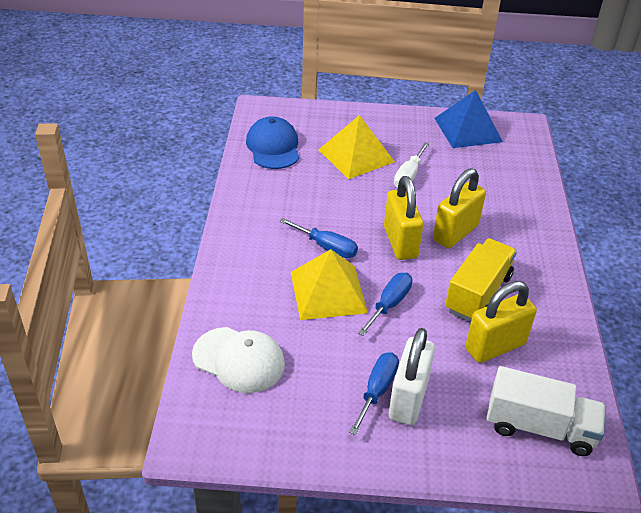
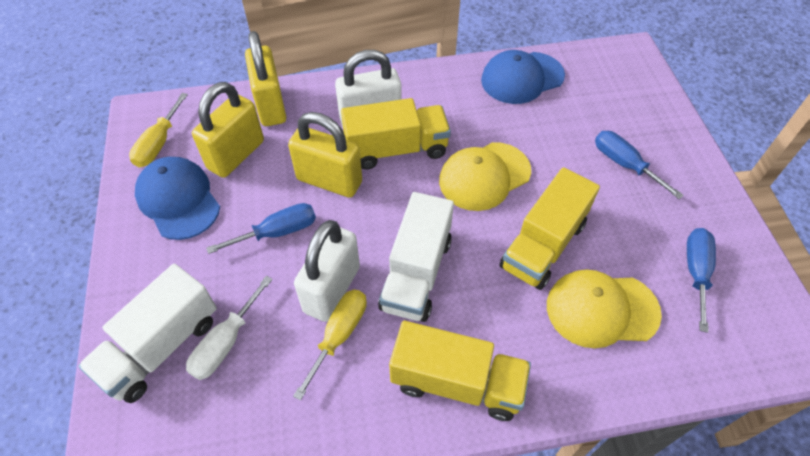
blue cap: 1 -> 2
blue pyramid: 1 -> 0
white cap: 1 -> 0
white padlock: 1 -> 2
white truck: 1 -> 2
yellow cap: 0 -> 2
yellow pyramid: 2 -> 0
yellow screwdriver: 0 -> 2
yellow truck: 1 -> 3

